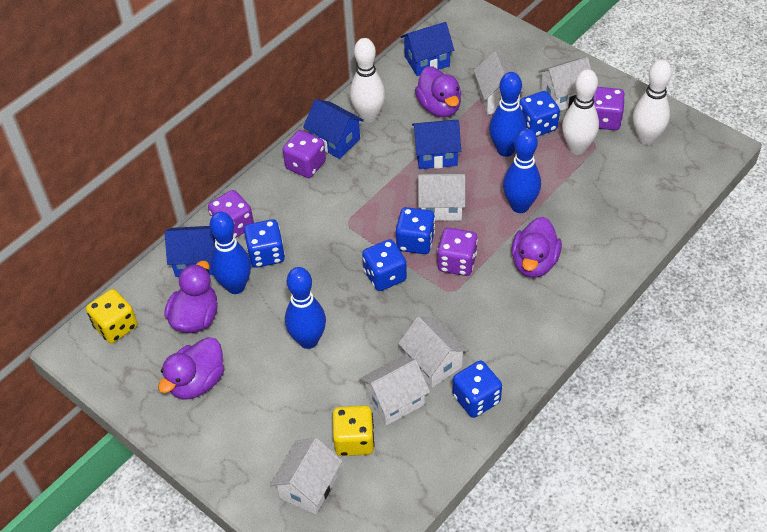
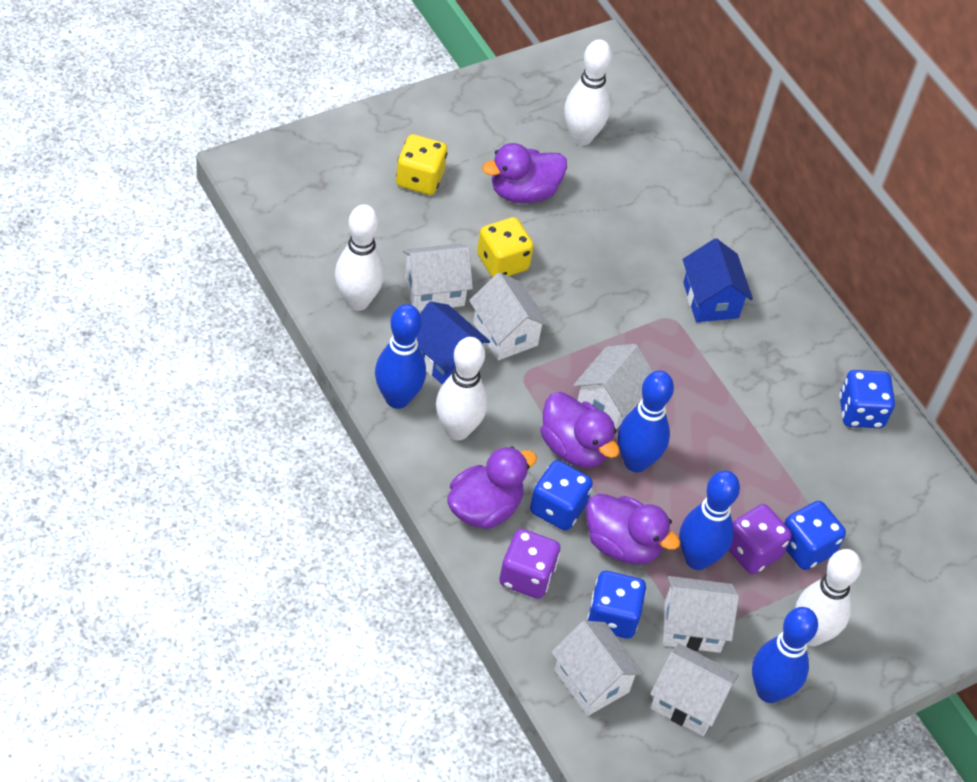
blue dice: 5 -> 4
blue house: 4 -> 2
purple dice: 4 -> 2
white bowling pin: 3 -> 4

